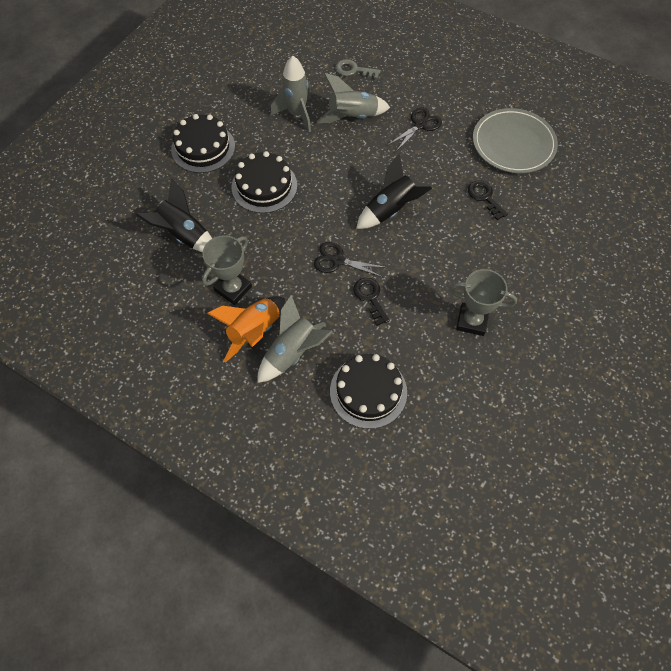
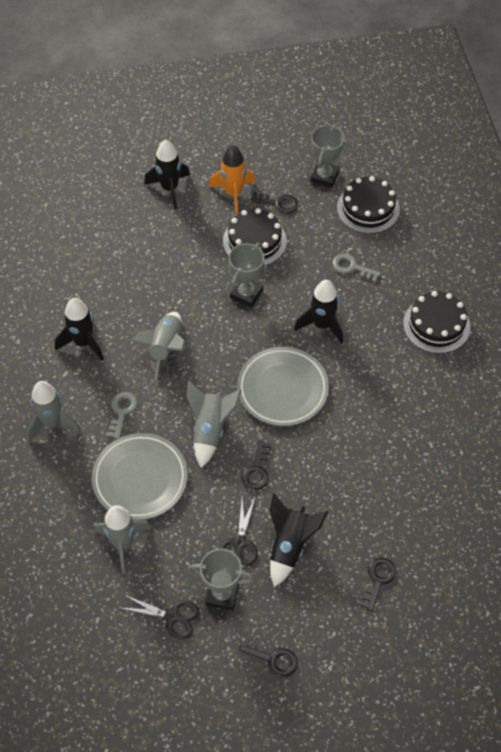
black key: 2 -> 4
black rocket: 2 -> 4
grey key: 1 -> 2
grey plate: 1 -> 2
grey rocket: 3 -> 4
grey trophy: 2 -> 3

